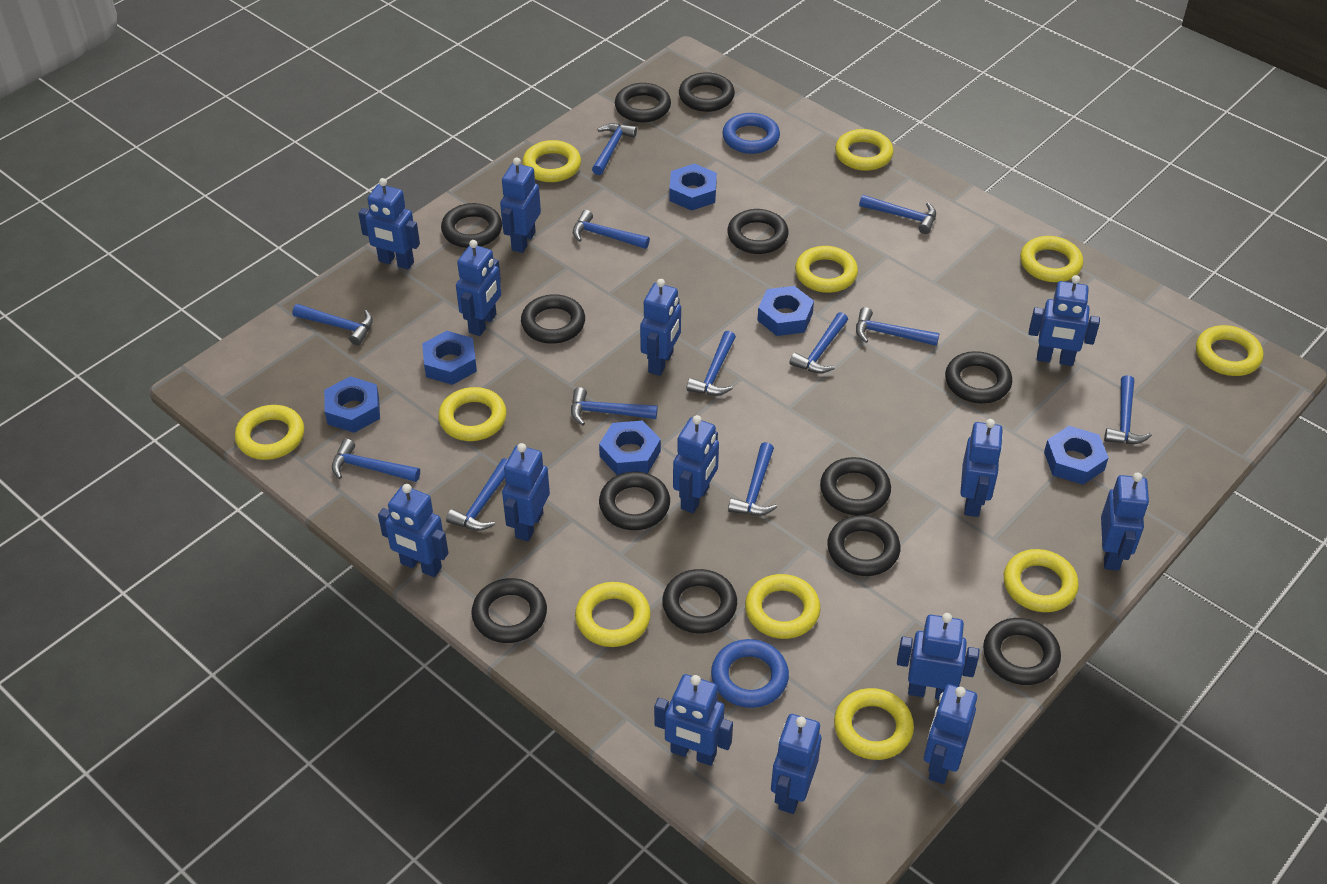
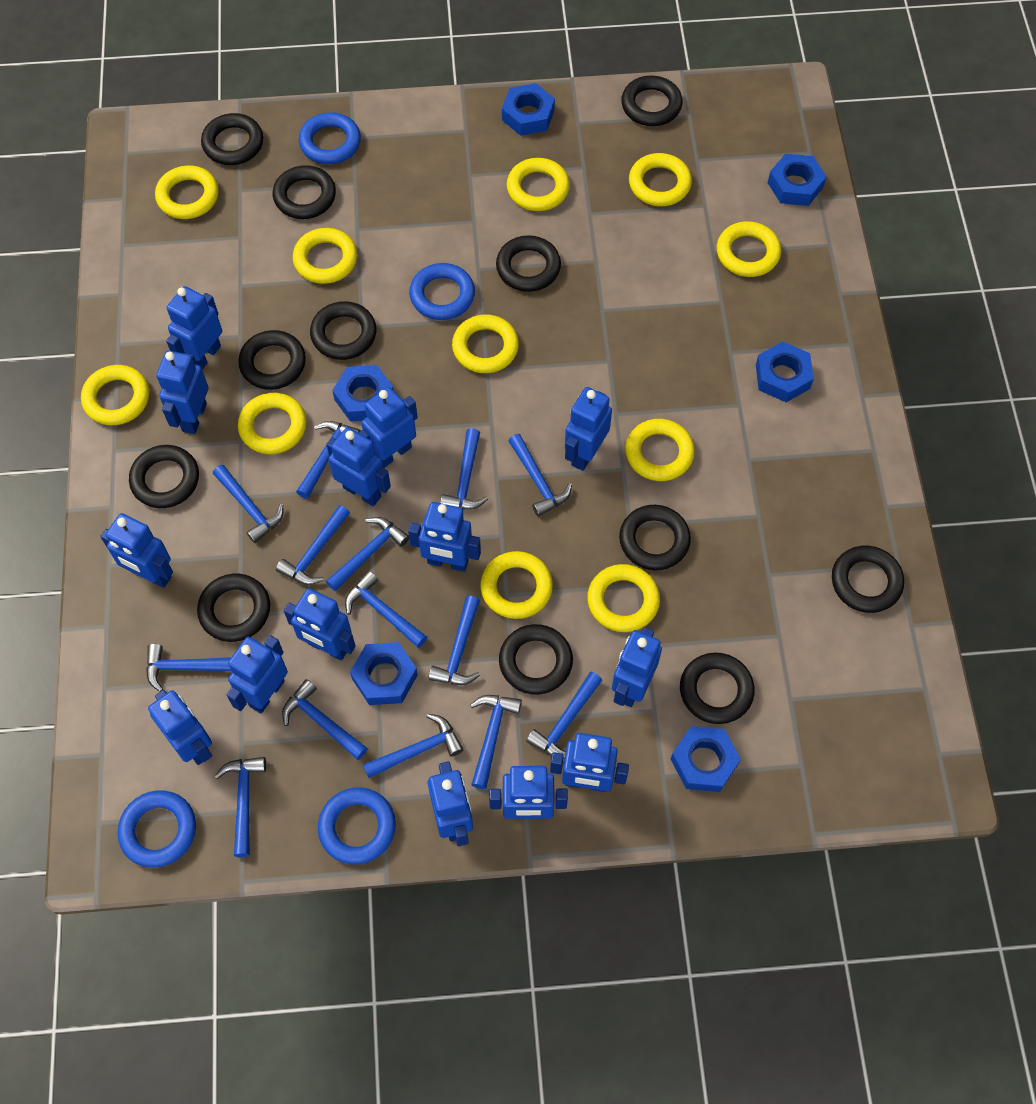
blue hammer: 12 -> 14
blue ring: 2 -> 4

